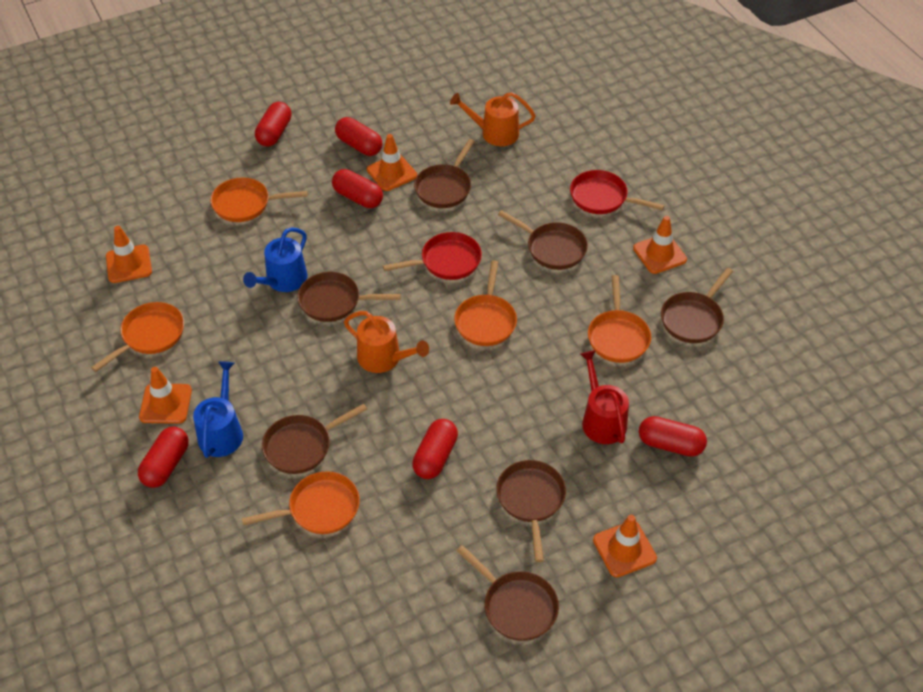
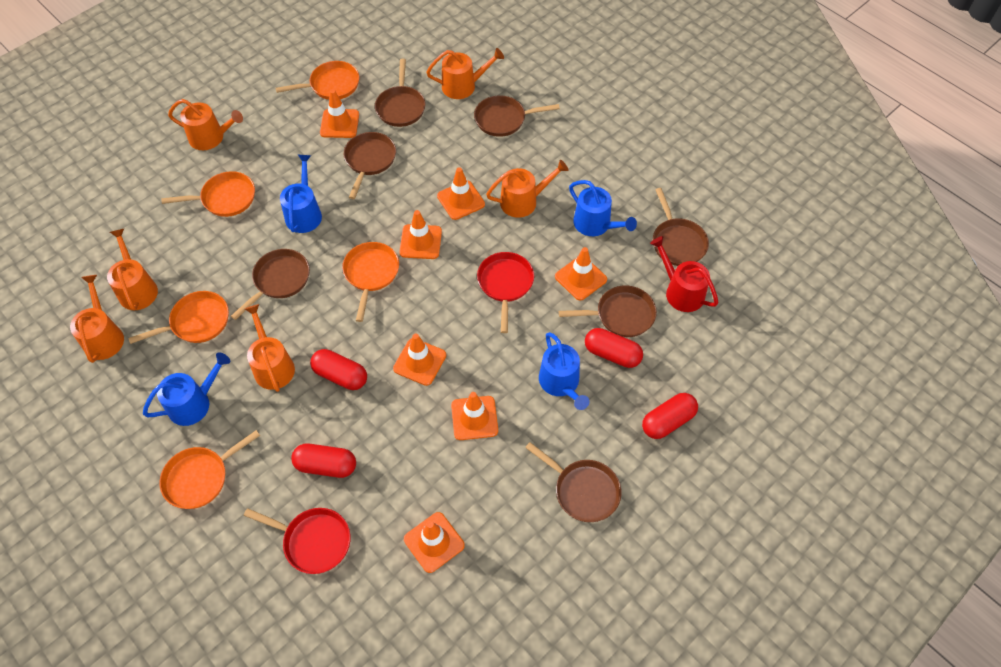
blue watering can: 2 -> 4
orange traffic cone: 5 -> 7
orange watering can: 2 -> 6
red capsule: 6 -> 4

